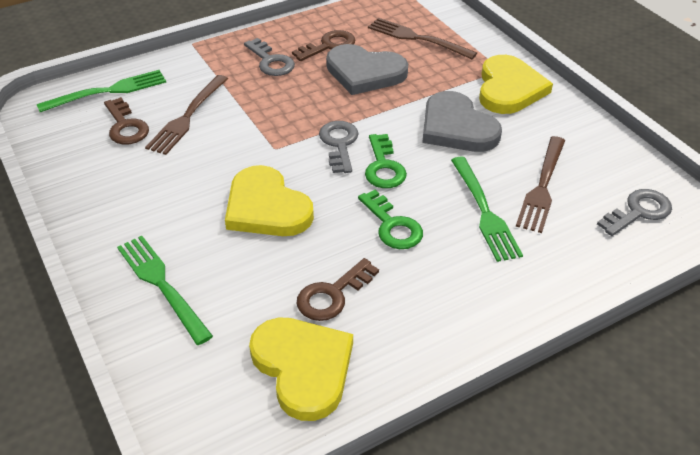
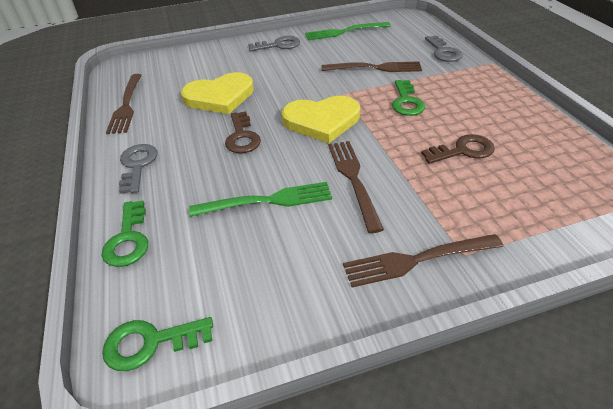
brown fork: 3 -> 4
brown key: 3 -> 2
green fork: 3 -> 2
green key: 2 -> 3
grey heart: 2 -> 0
yellow heart: 3 -> 2

